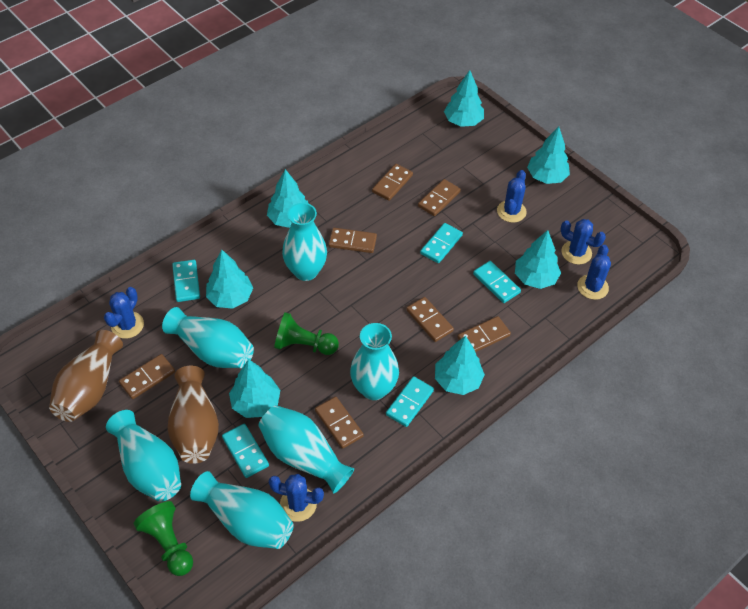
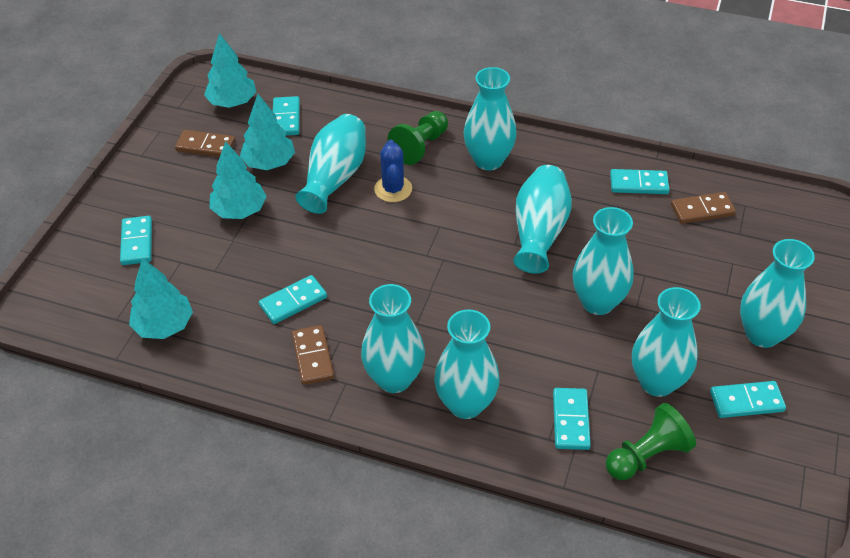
blue cactus: 5 -> 1
brown domino: 7 -> 3
brown vase: 2 -> 0
turquoise domino: 5 -> 6
turquoise tree: 7 -> 4
turquoise vase: 6 -> 8

